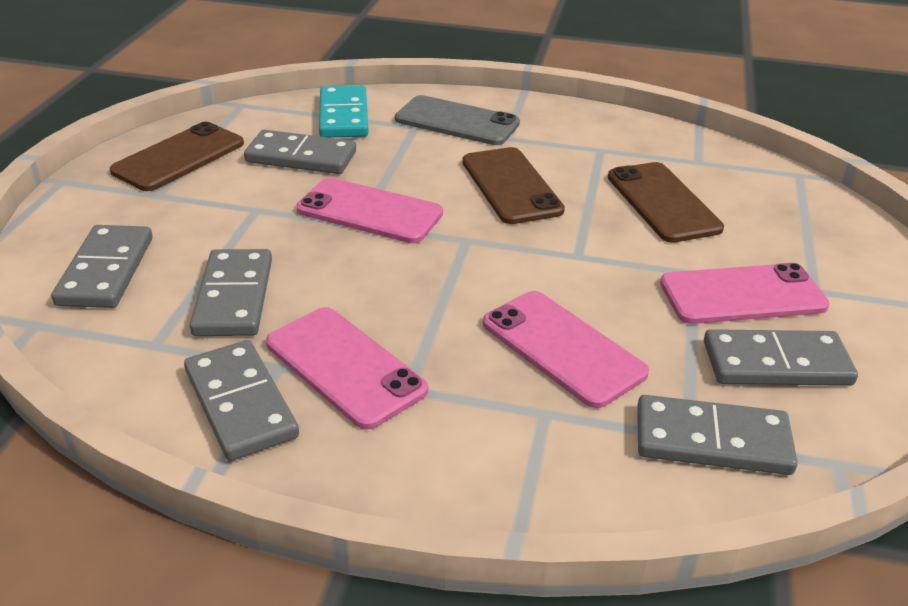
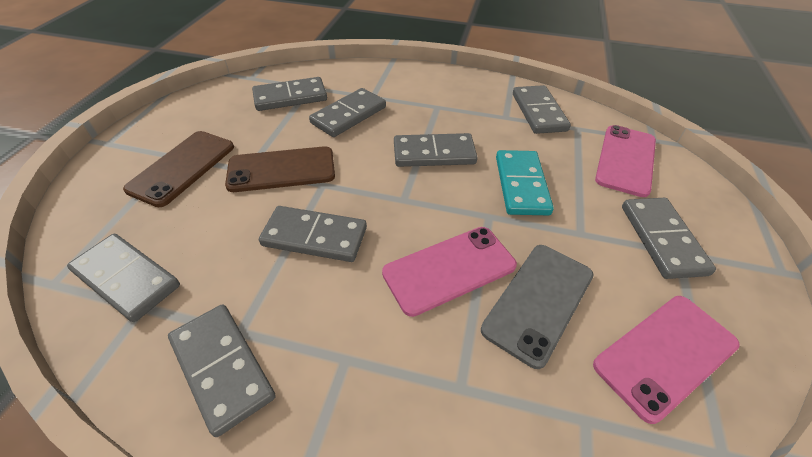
brown phone: 3 -> 2
grey domino: 6 -> 8
pink phone: 4 -> 3

